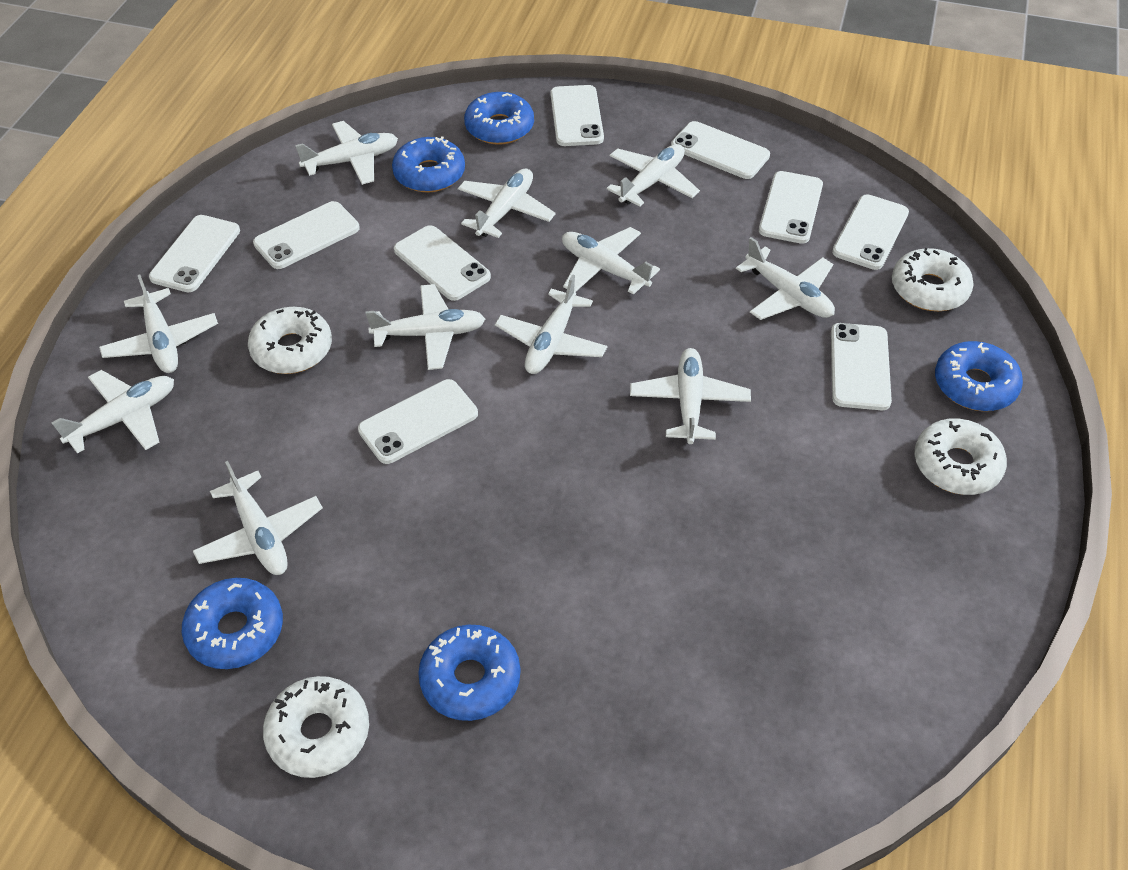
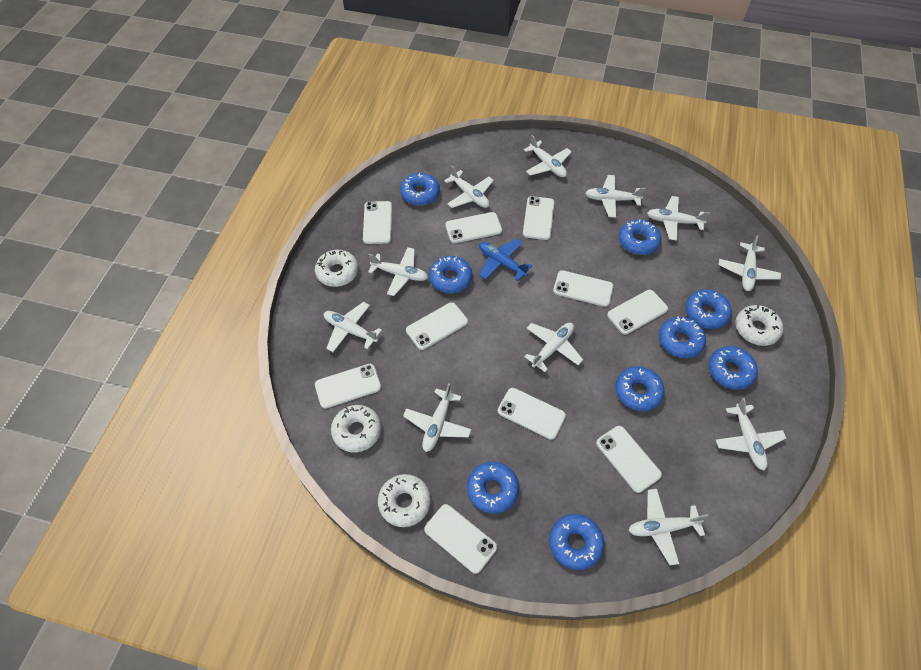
blue donut: 5 -> 9
blue plane: 0 -> 1
white phone: 9 -> 10

